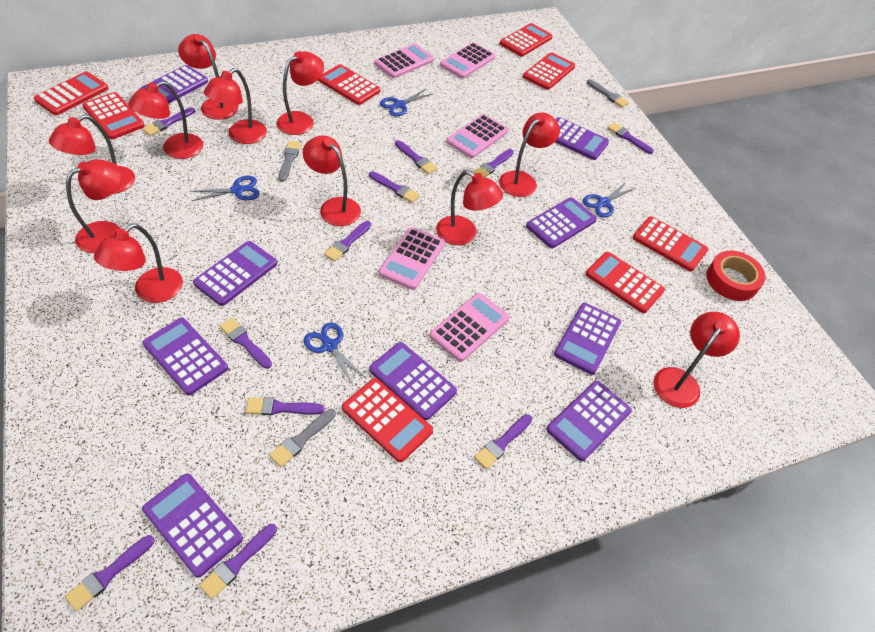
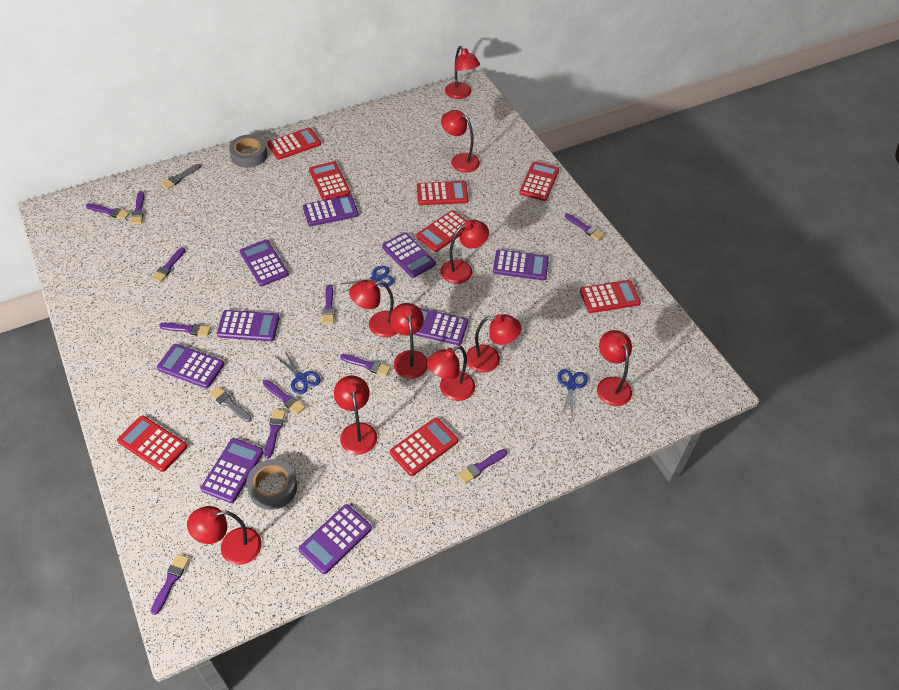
blue scissors: 4 -> 3
grey brush: 3 -> 2
grey tape: 0 -> 2
pink calculator: 5 -> 0
red lamp: 11 -> 10
red tape: 1 -> 0

